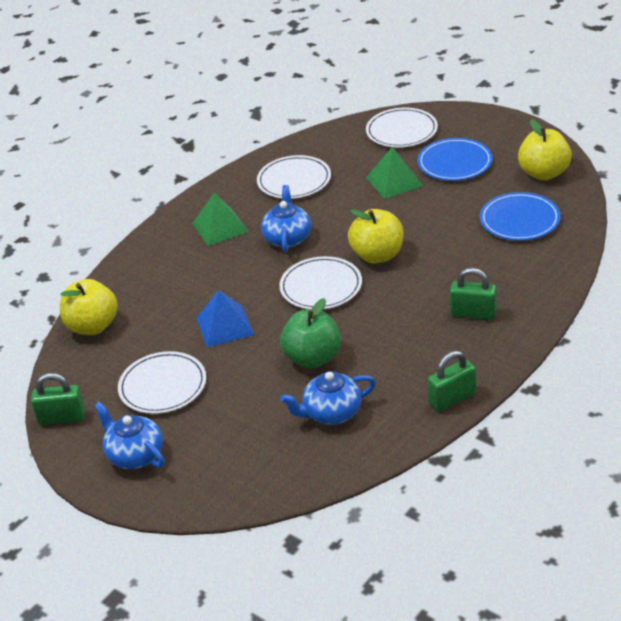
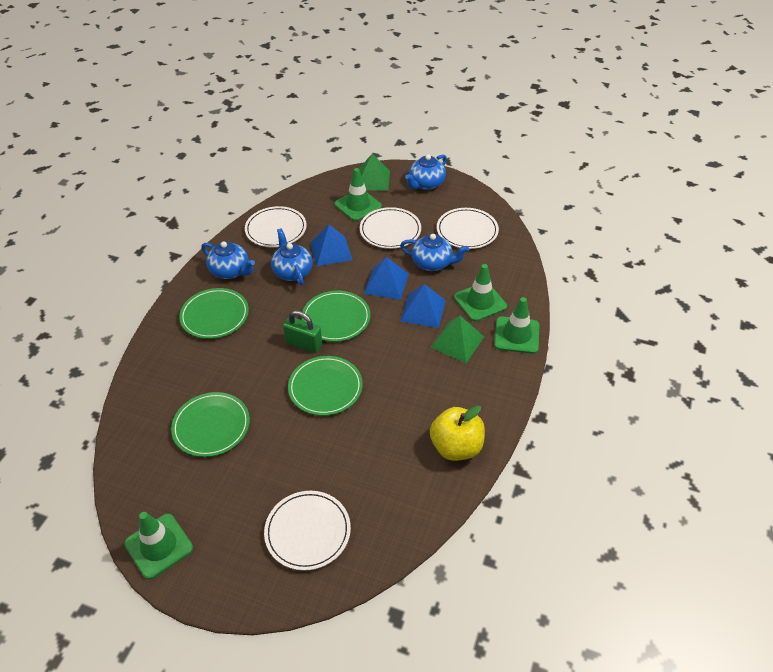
blue plate: 2 -> 0
blue pyramid: 1 -> 3
blue teapot: 3 -> 4
green apple: 1 -> 0
green padlock: 3 -> 1
green plate: 0 -> 4
green traffic cone: 0 -> 4
yellow apple: 3 -> 1

